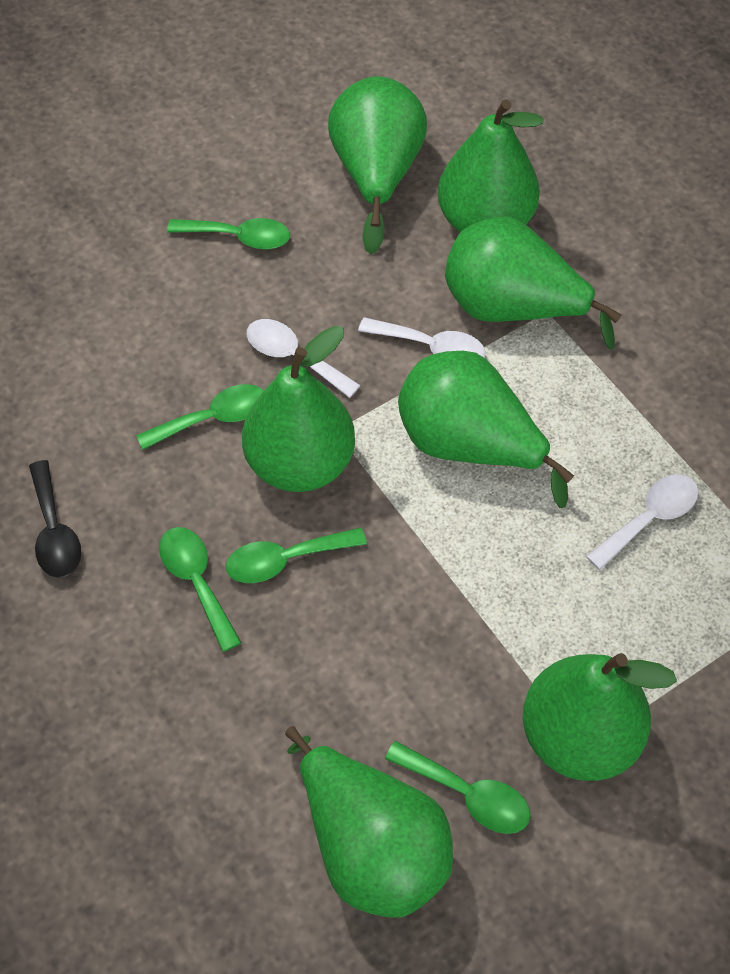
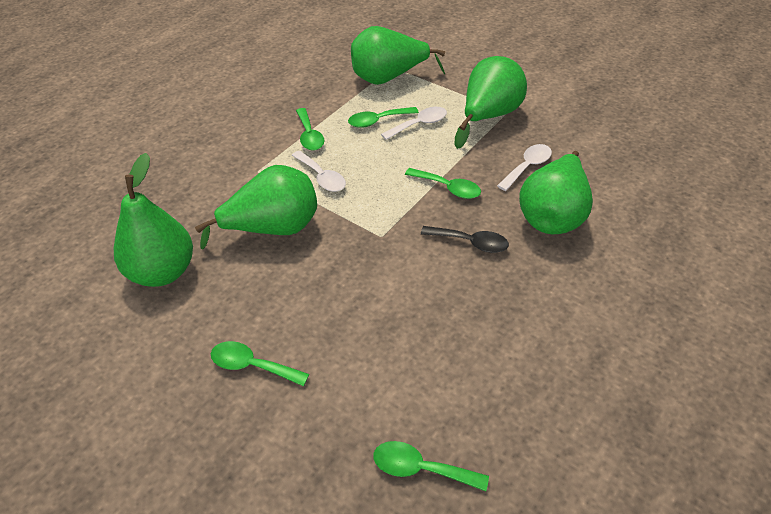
green pear: 7 -> 5

